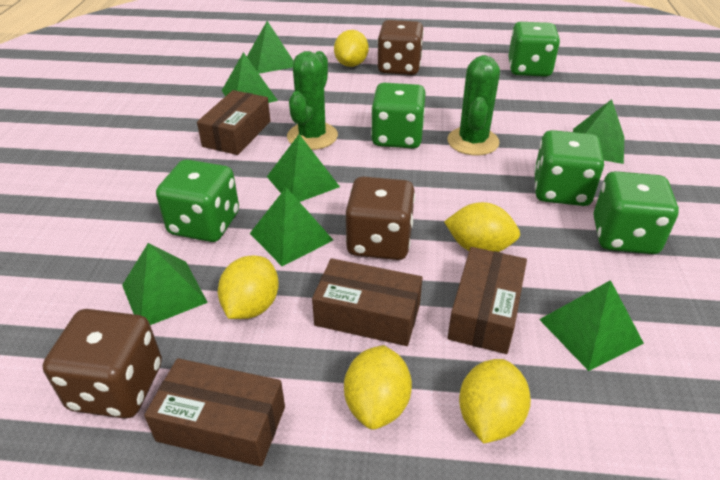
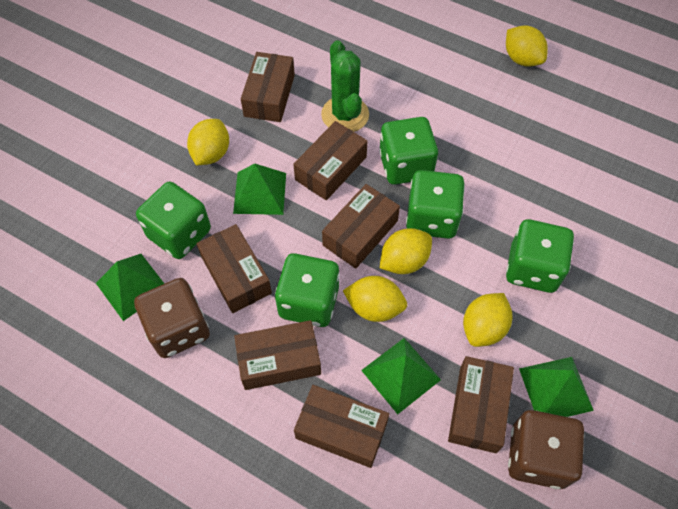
brown box: 4 -> 7
brown dice: 3 -> 2
green cactus: 2 -> 1
green pyramid: 7 -> 4

